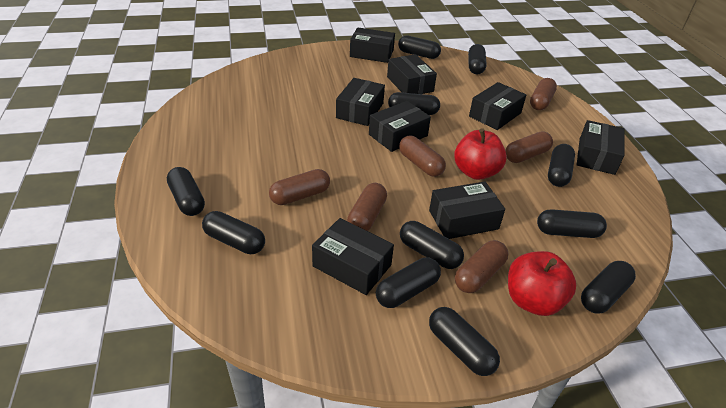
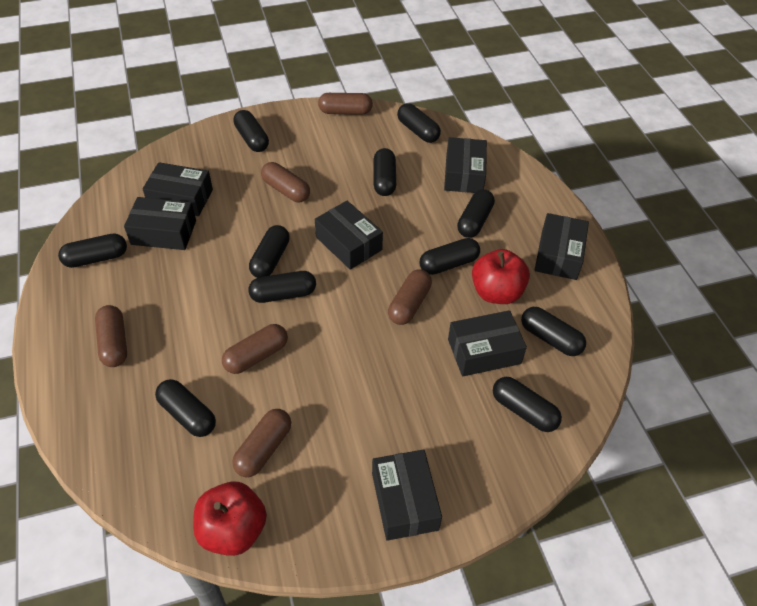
black box: 8 -> 7

